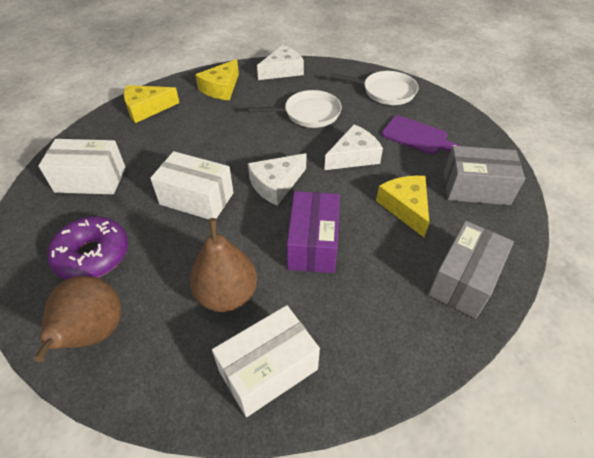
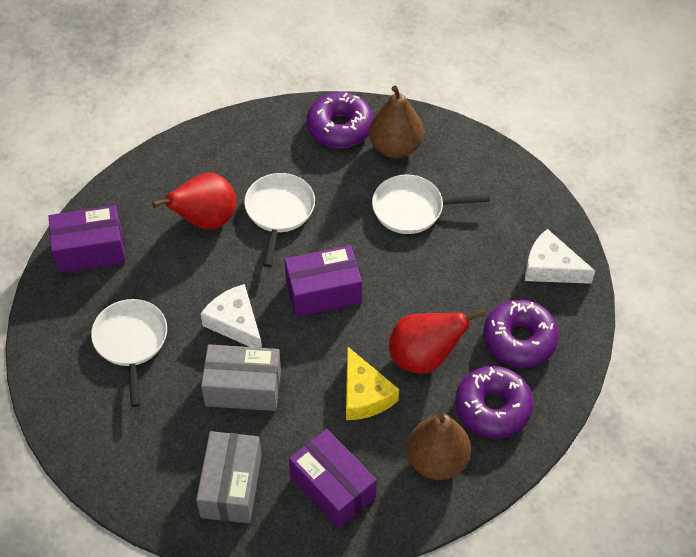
purple box: 1 -> 3
purple cutting board: 1 -> 0
purple donut: 1 -> 3
red pear: 0 -> 2
white box: 3 -> 0
white cheese: 3 -> 2
white pan: 2 -> 3
yellow cheese: 3 -> 1

